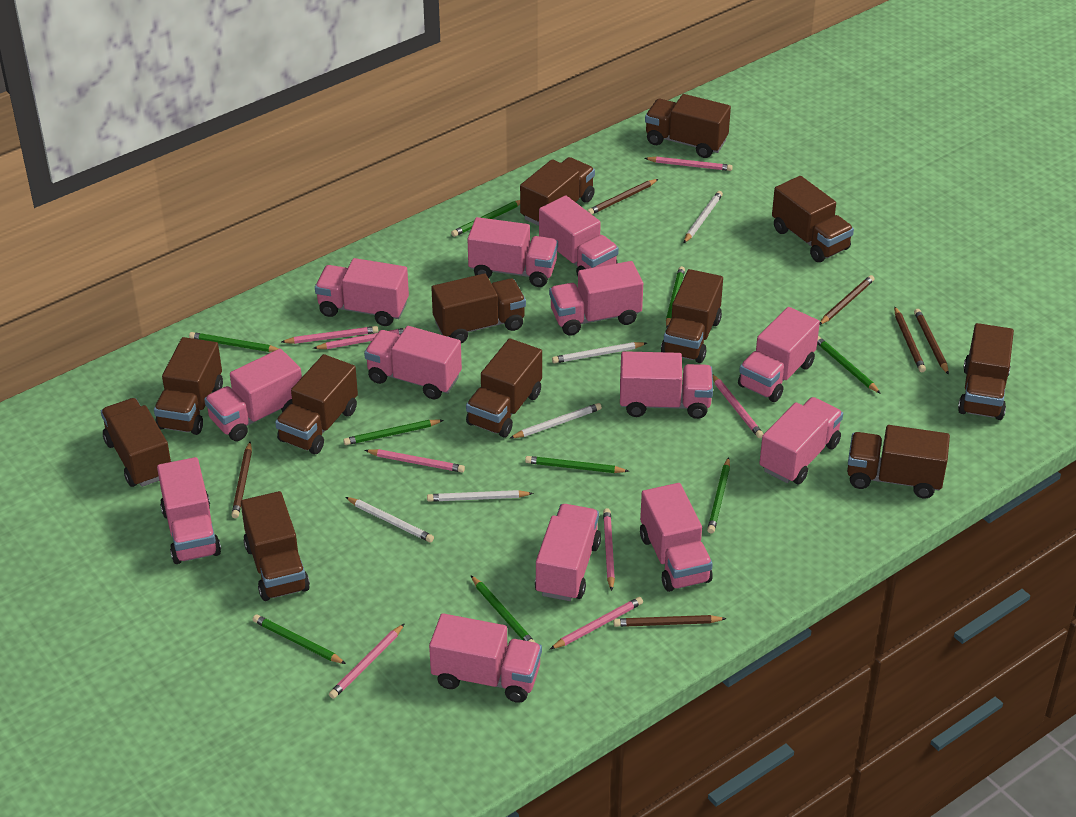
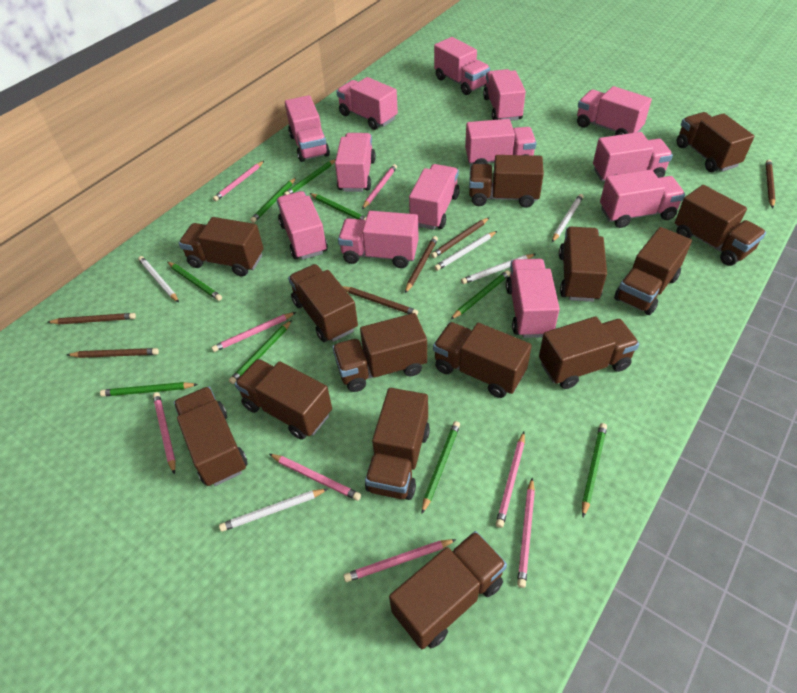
brown truck: 12 -> 14

